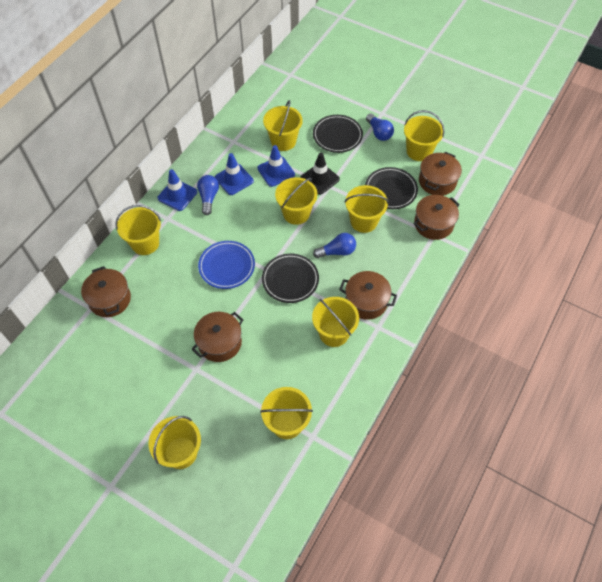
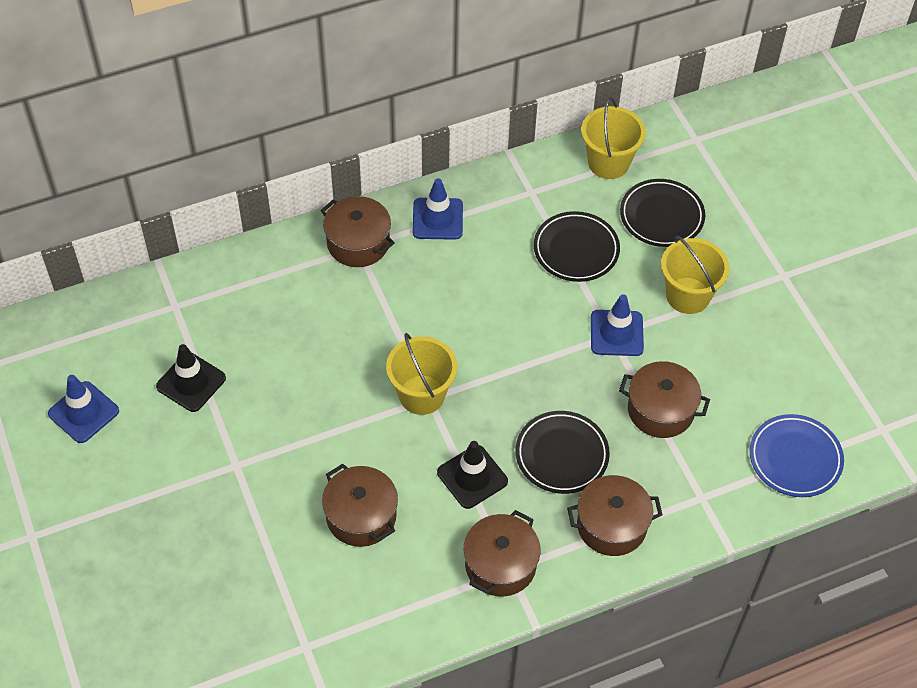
black traffic cone: 1 -> 2
blue light bulb: 3 -> 0
yellow bucket: 8 -> 3

